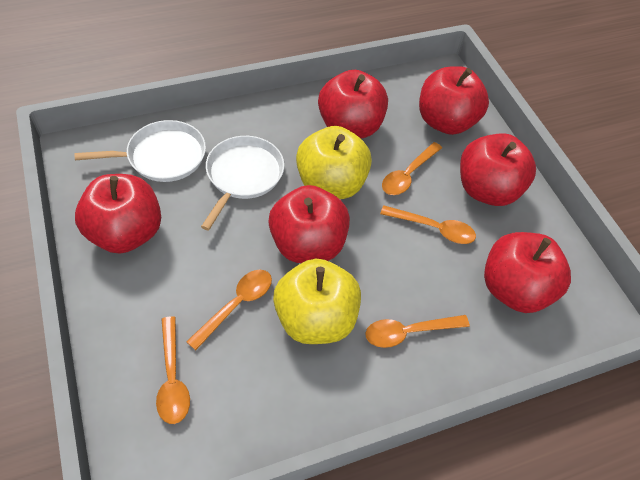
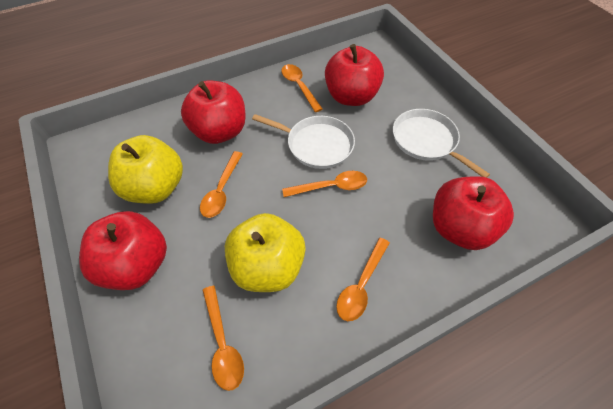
red apple: 6 -> 4

